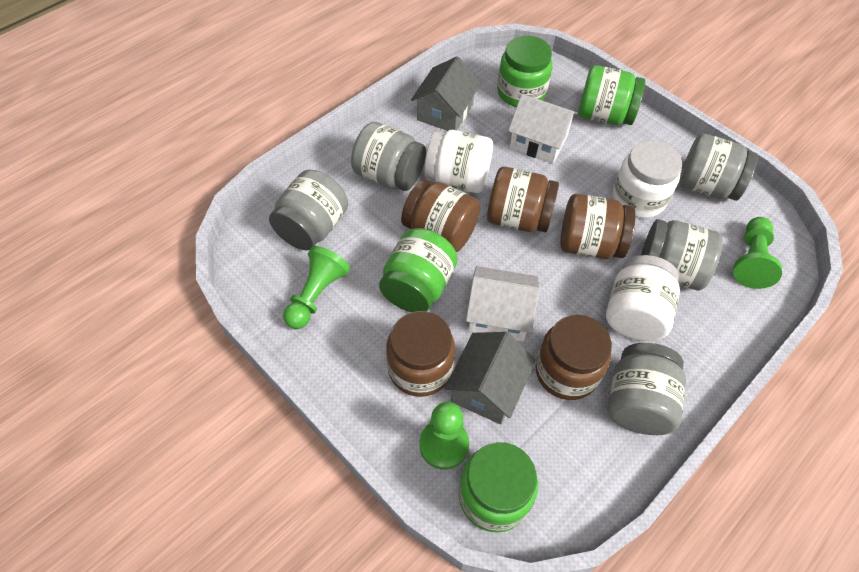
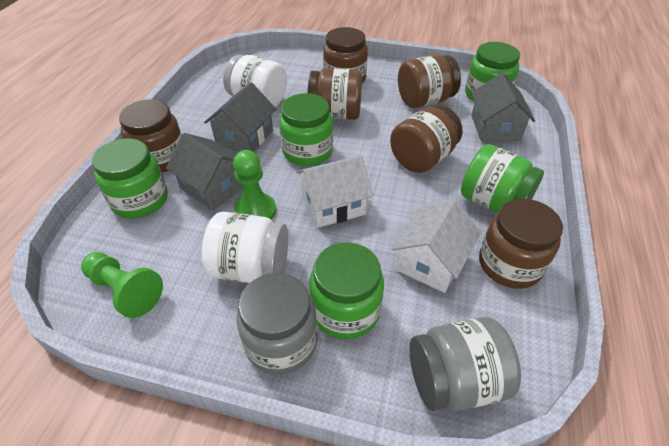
brown jar: 5 -> 6
green jar: 4 -> 5
green pawn: 3 -> 2
grey house: 2 -> 3
grey jar: 5 -> 2
white jar: 3 -> 2

